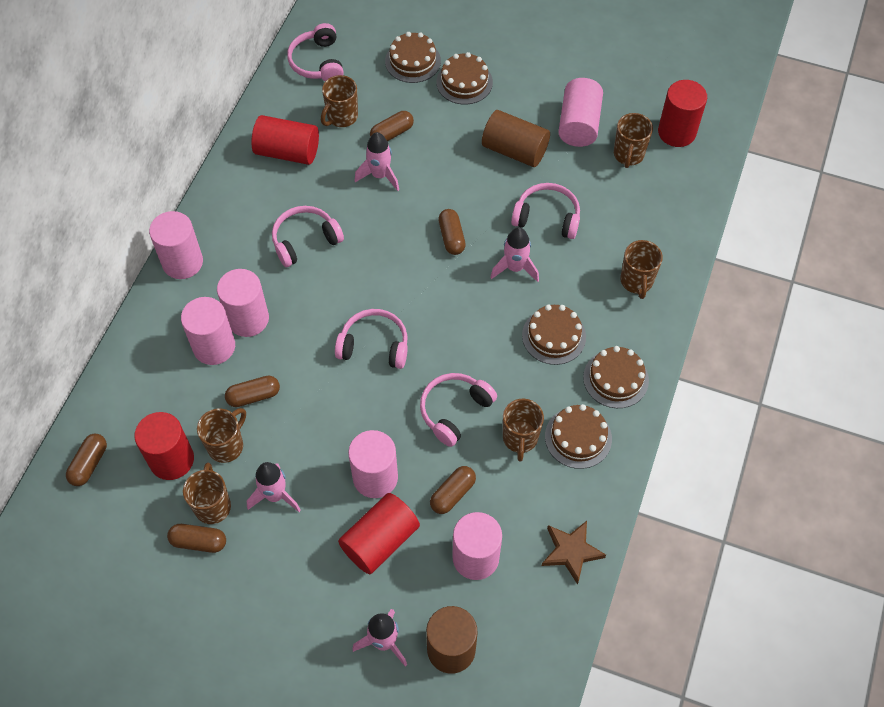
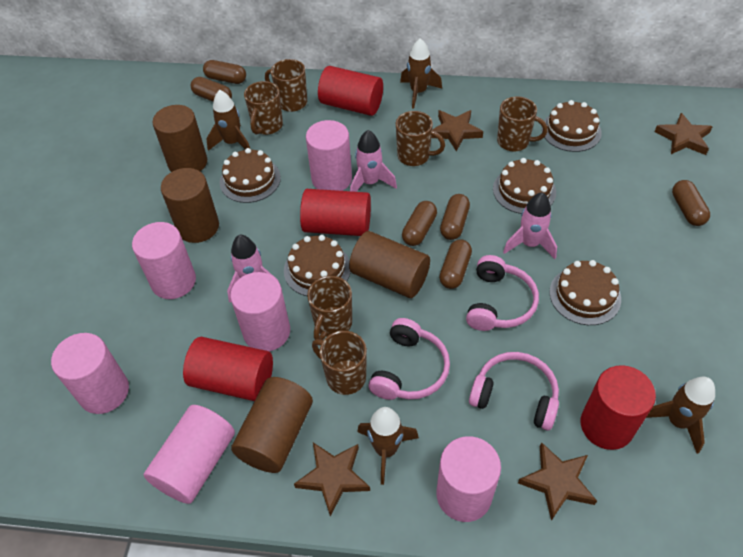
brown cylinder: 2 -> 4
brown rocket: 0 -> 4
brown star: 1 -> 4
pink headphones: 5 -> 3
pink rocket: 4 -> 3

